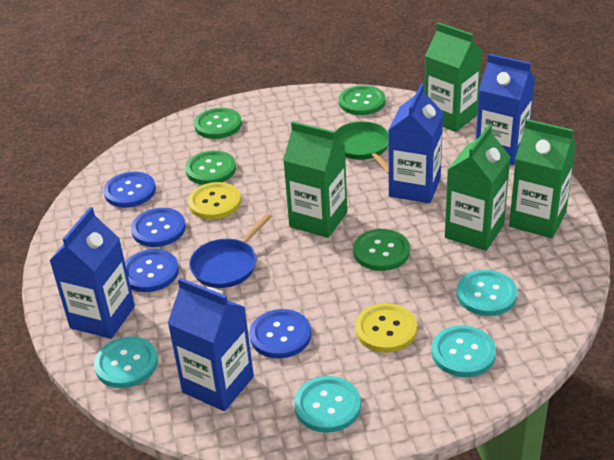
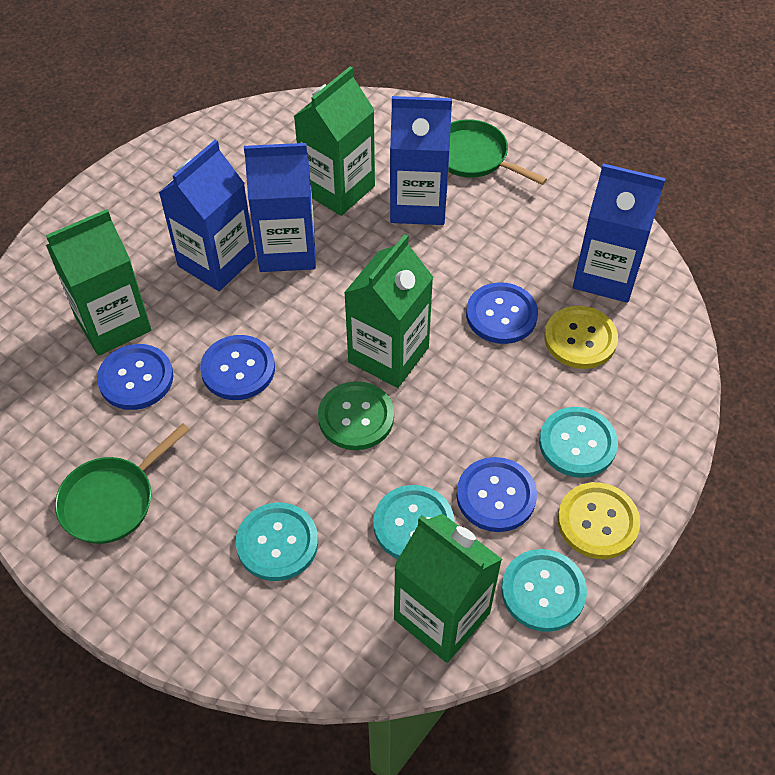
blue pan: 1 -> 0
green button: 4 -> 1
green pan: 1 -> 2

